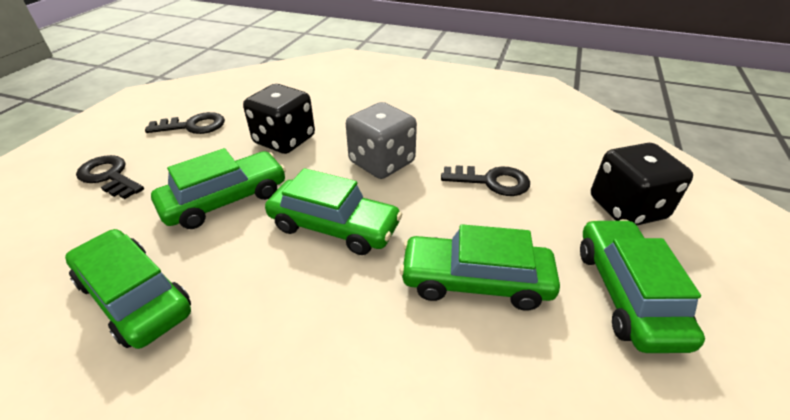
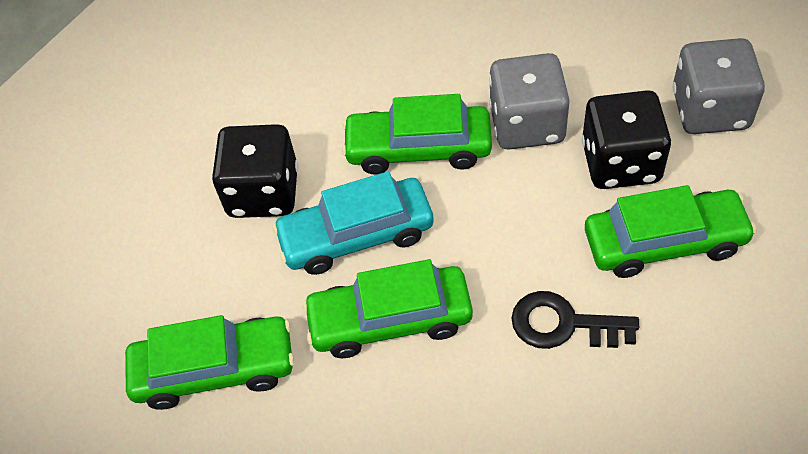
black key: 3 -> 1
green car: 5 -> 4
grey dice: 1 -> 2
turquoise car: 0 -> 1

